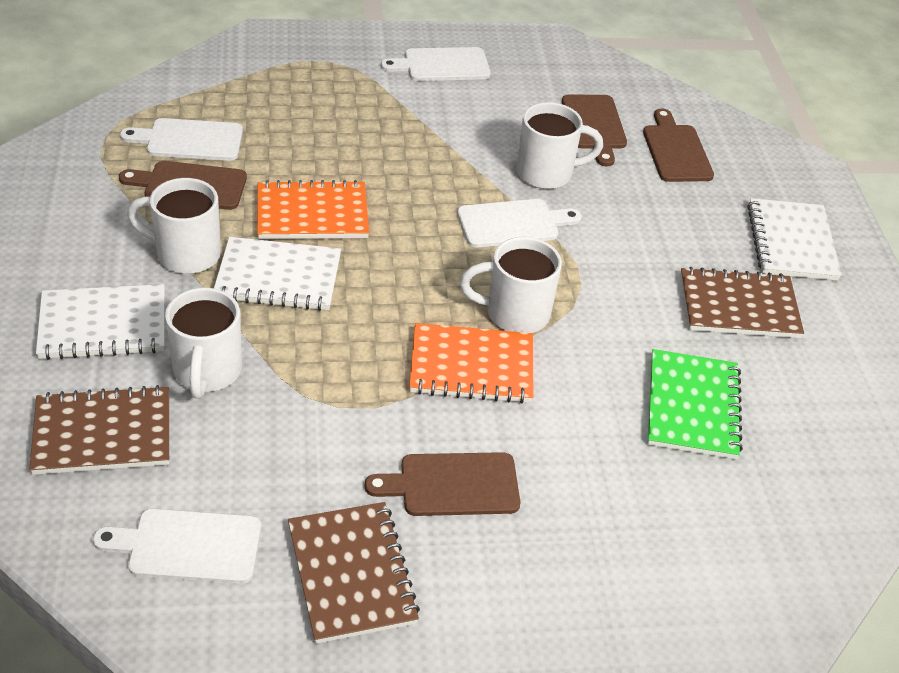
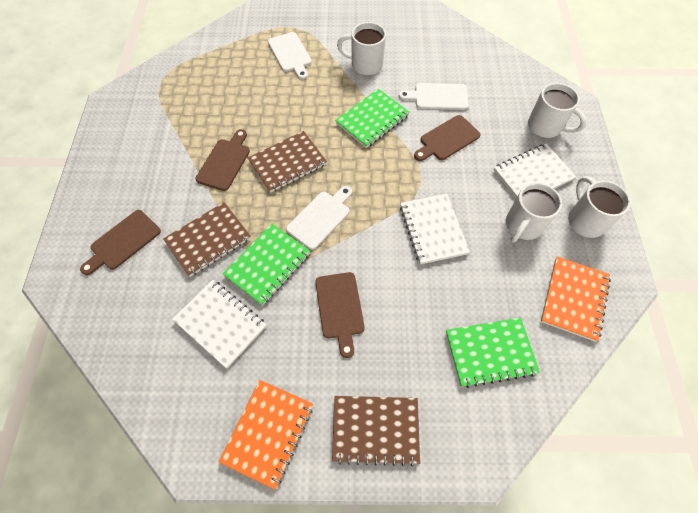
green notebook: 1 -> 3
white cutting board: 4 -> 3

